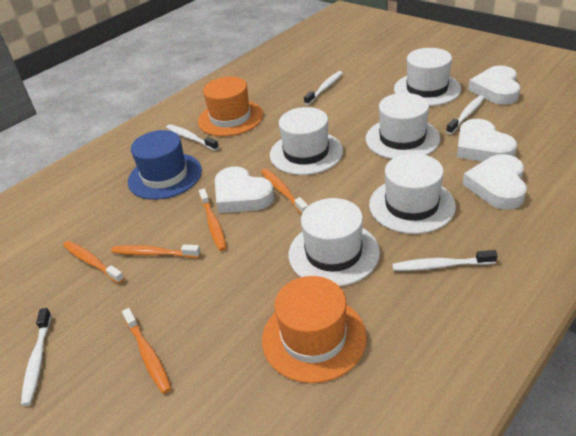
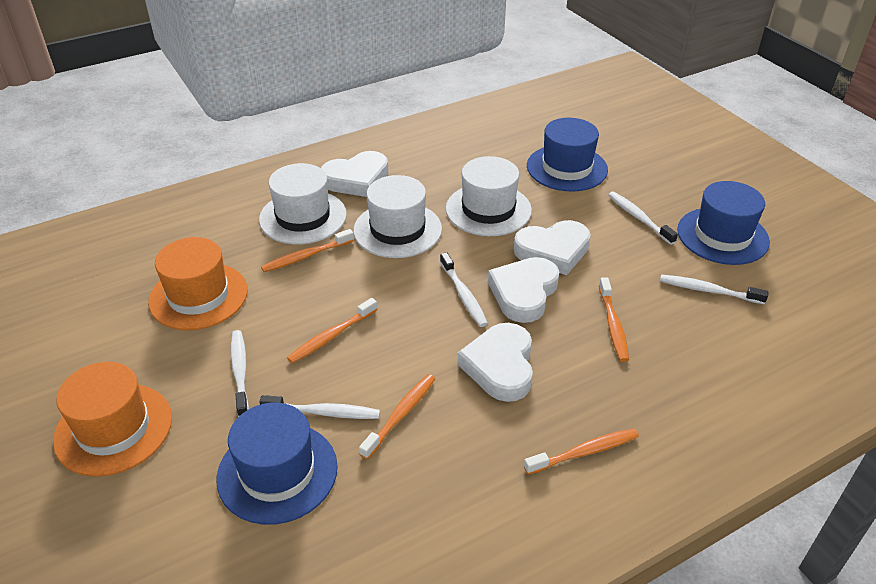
blue hat: 1 -> 3
white hat: 5 -> 3

